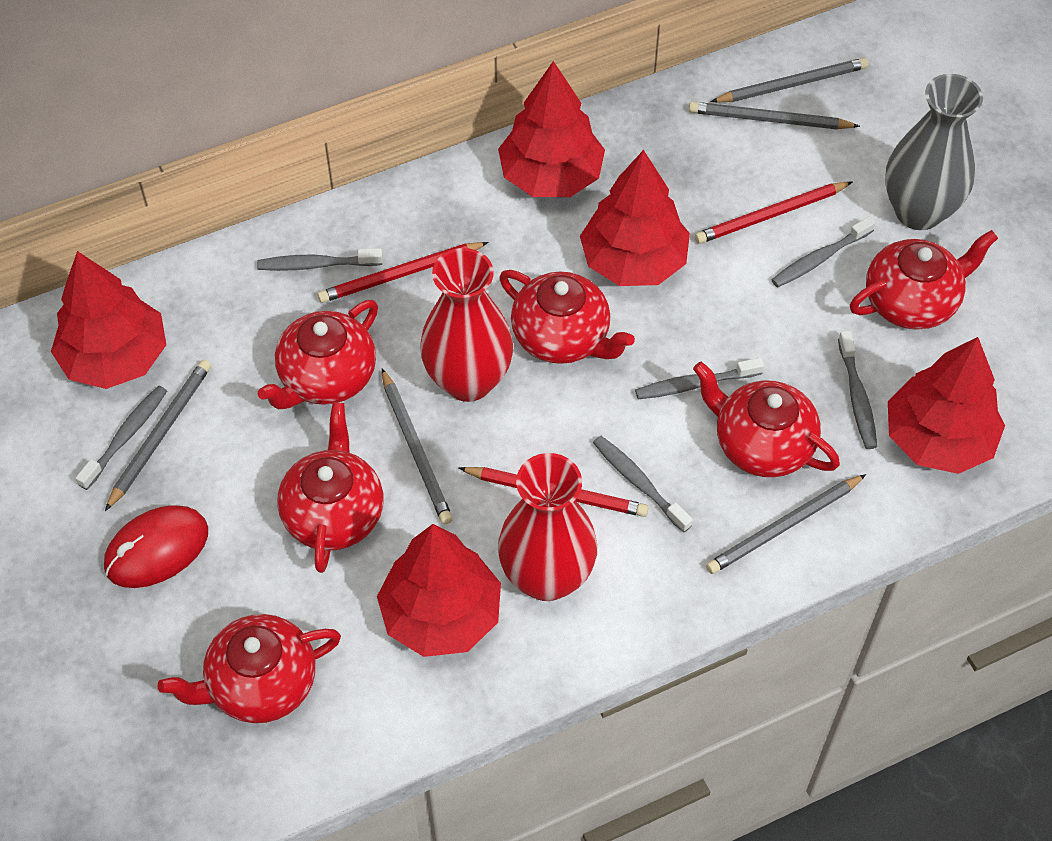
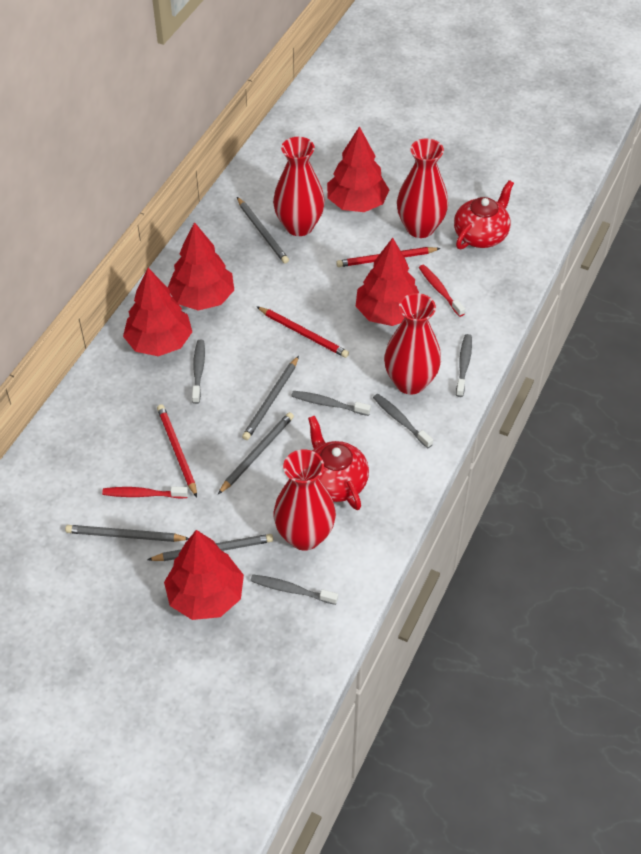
grey toothbrush: 6 -> 5
grey vase: 1 -> 0
red mouse: 1 -> 0
red teapot: 6 -> 2
red toothbrush: 0 -> 2
red vase: 2 -> 4

